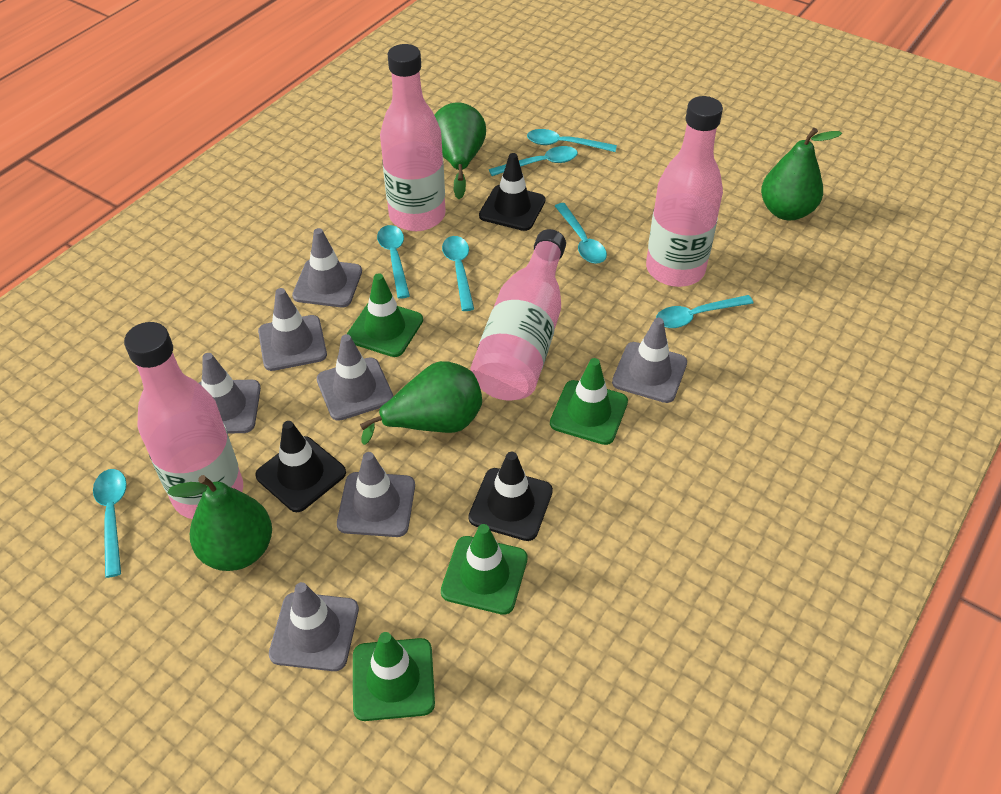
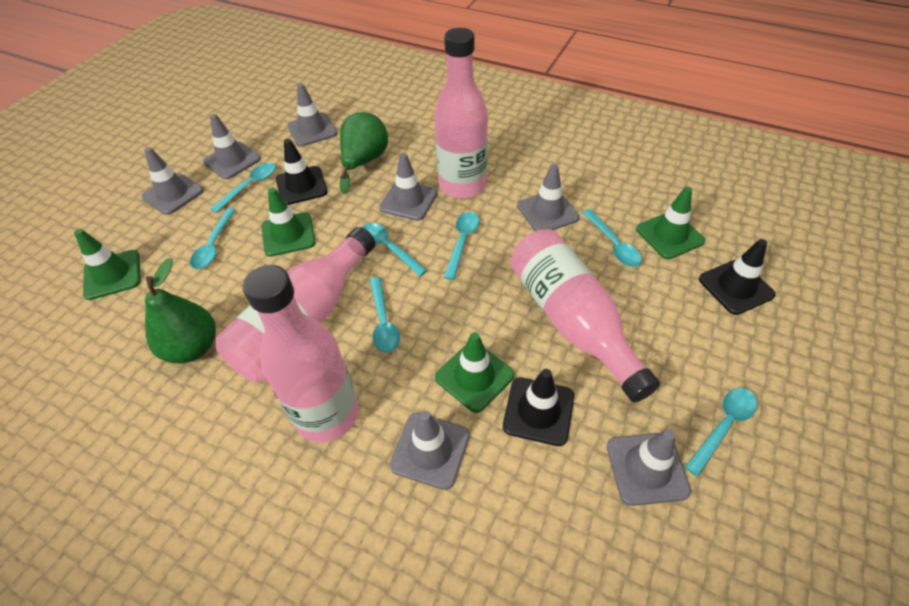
green pear: 4 -> 2

